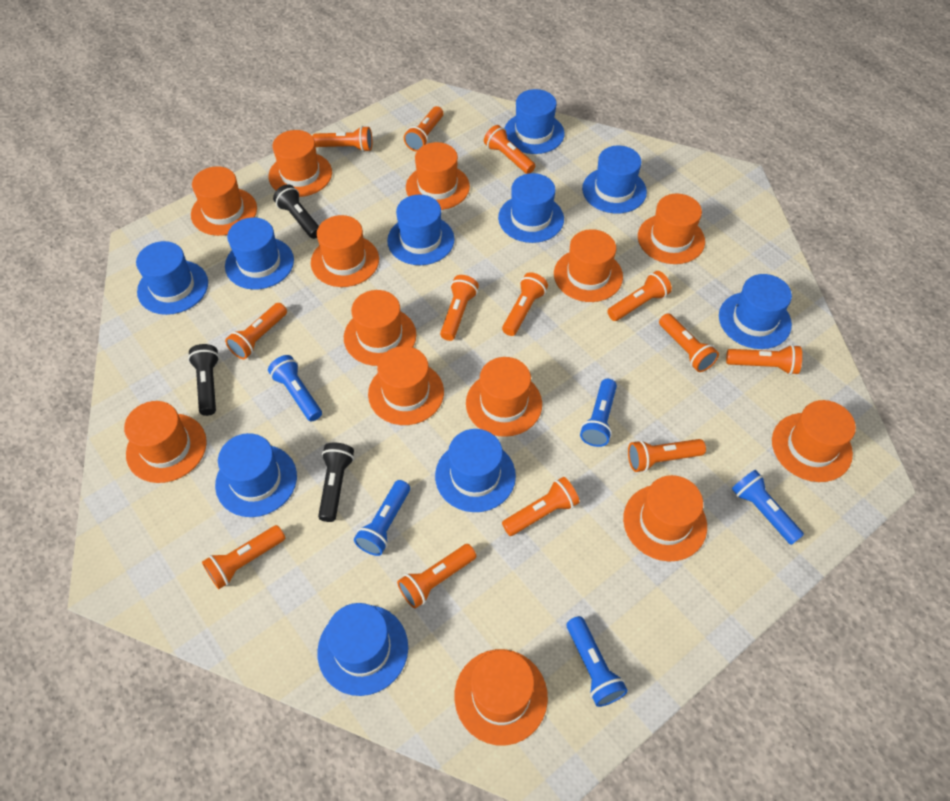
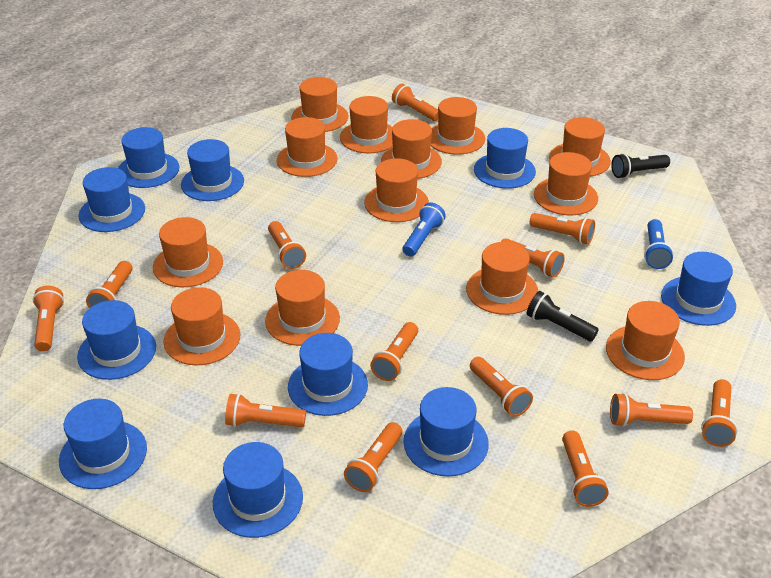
black flashlight: 3 -> 2
blue flashlight: 5 -> 2

